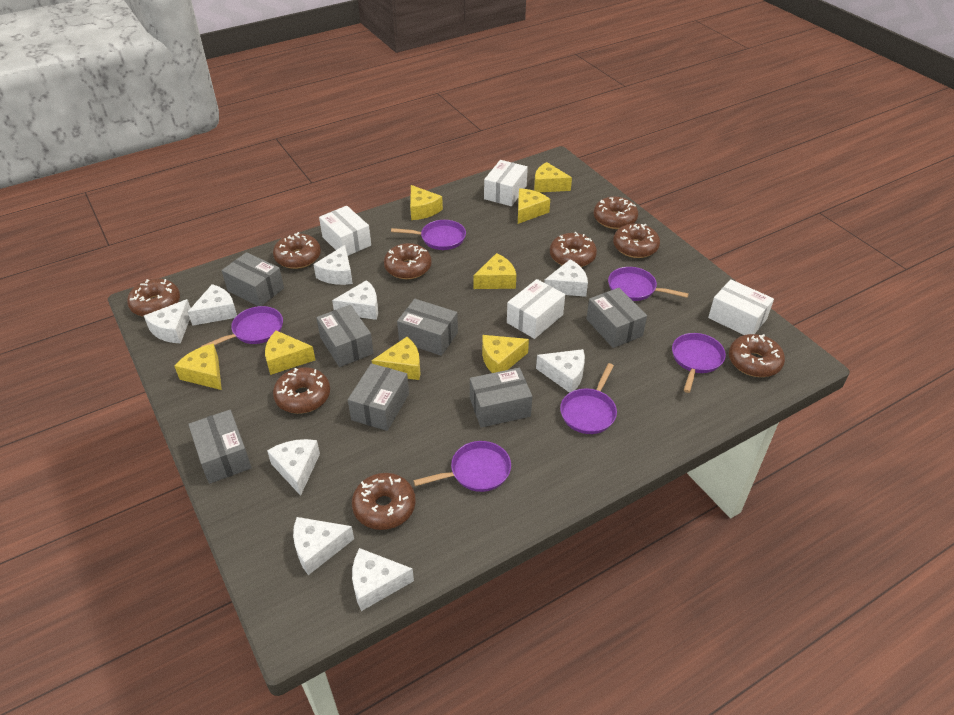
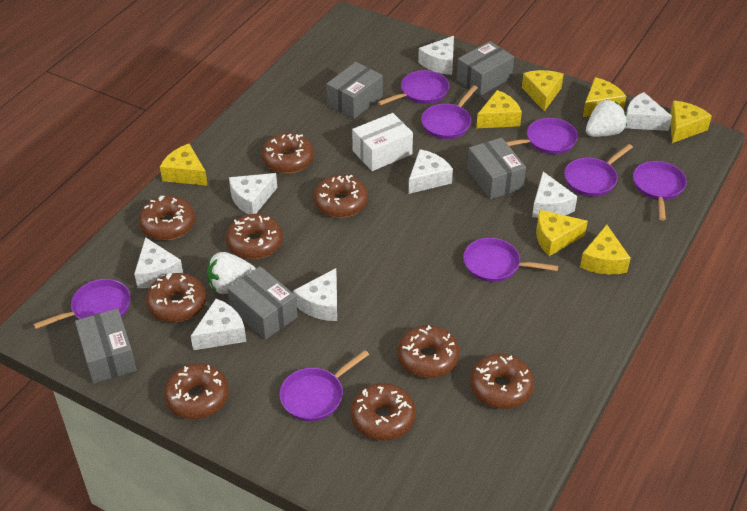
grey box: 7 -> 5
purple pan: 6 -> 8
white box: 4 -> 1
white cheese: 9 -> 8
white strawberry: 0 -> 2
yellow cheese: 8 -> 7

